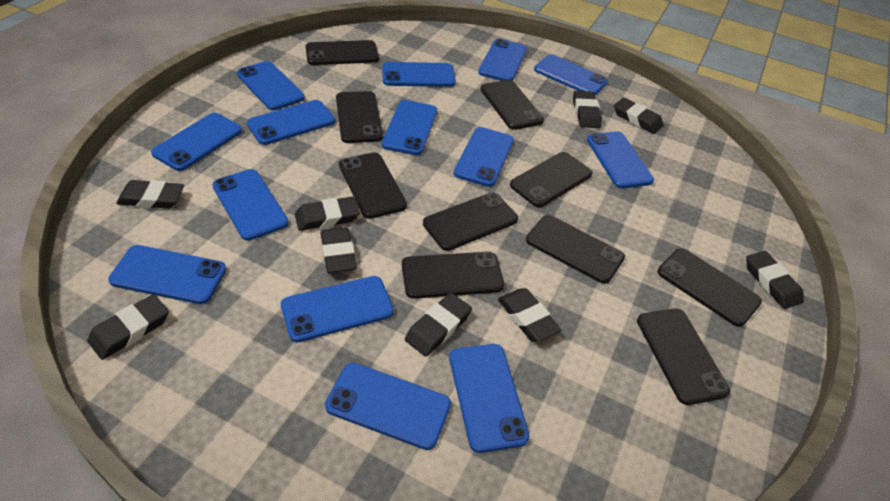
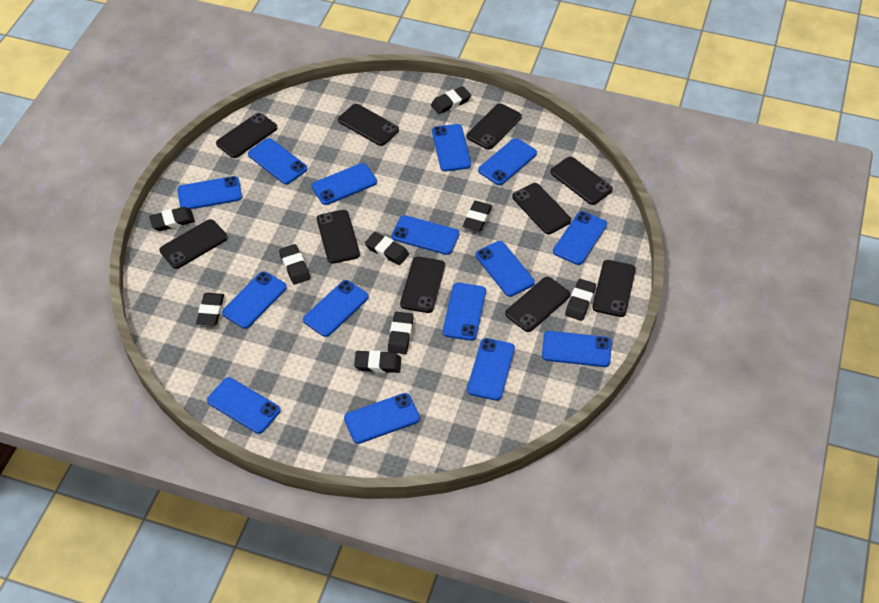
blue phone: 14 -> 15

